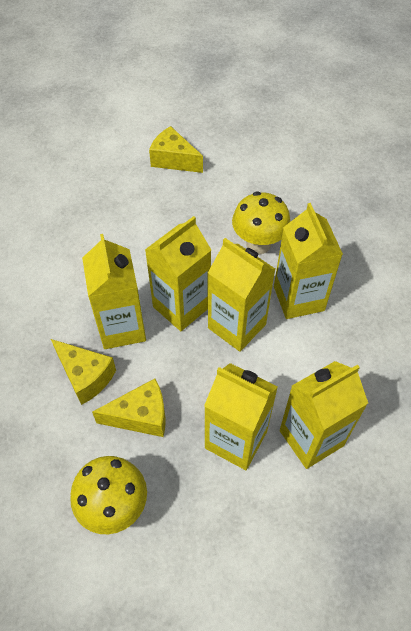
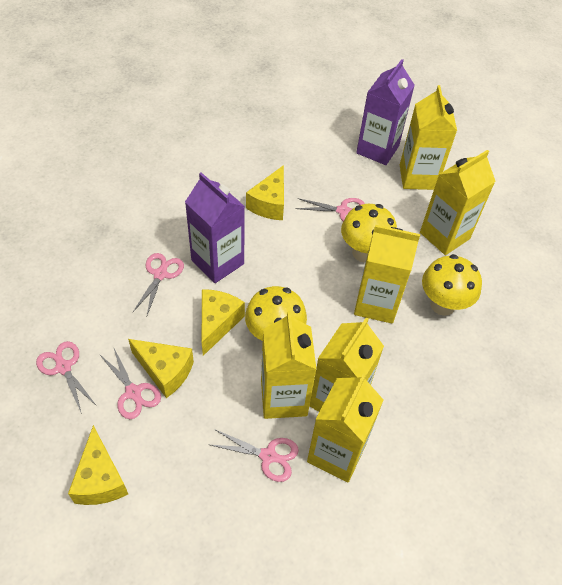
pink scissors: 0 -> 5
purple carton: 0 -> 2
yellow cheese: 3 -> 4
yellow mushroom: 2 -> 3

